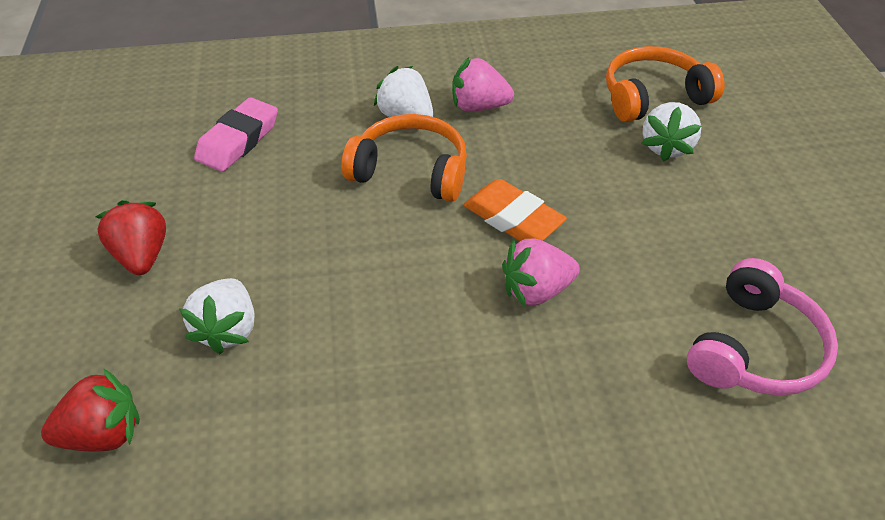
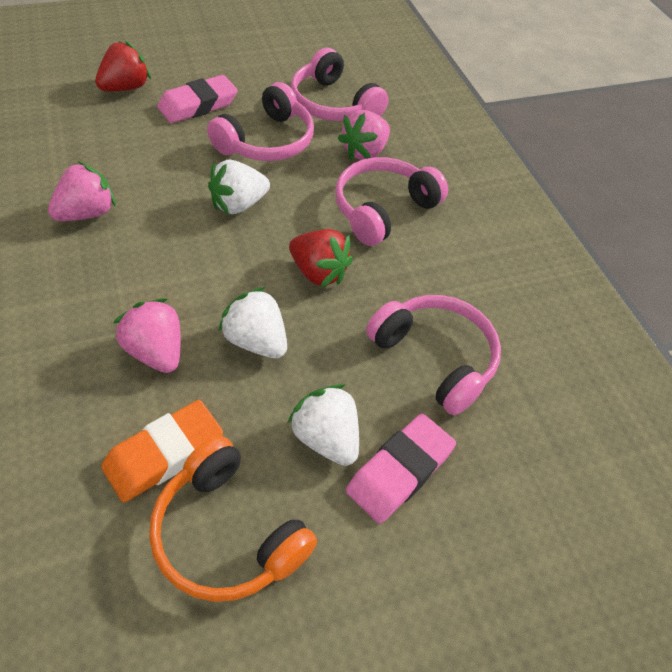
orange headphones: 2 -> 1
pink eraser: 1 -> 2
pink headphones: 1 -> 4
pink strawberry: 2 -> 3

